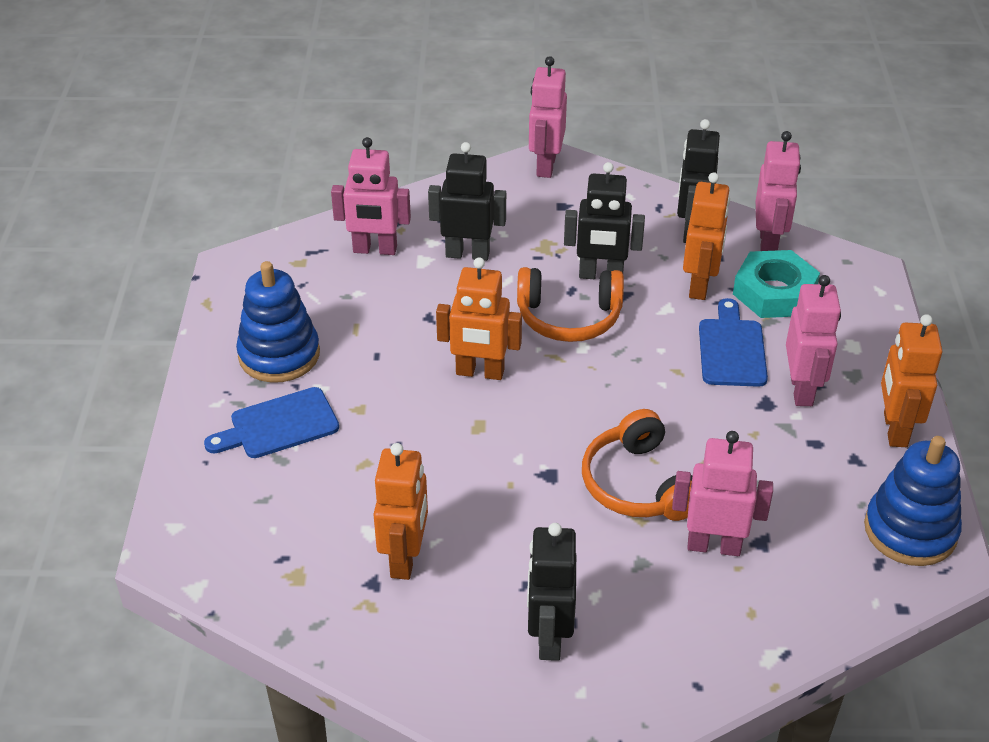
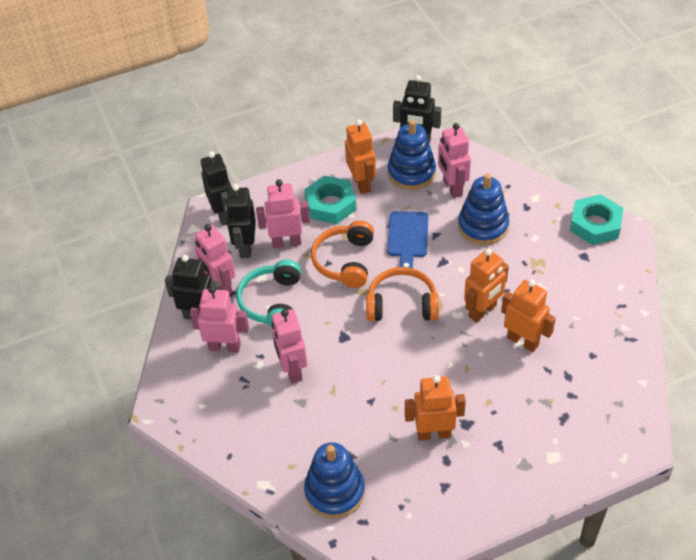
blue cutting board: 2 -> 1
blue stacking toy: 2 -> 3
turquoise headphones: 0 -> 1
turquoise nut: 1 -> 2

